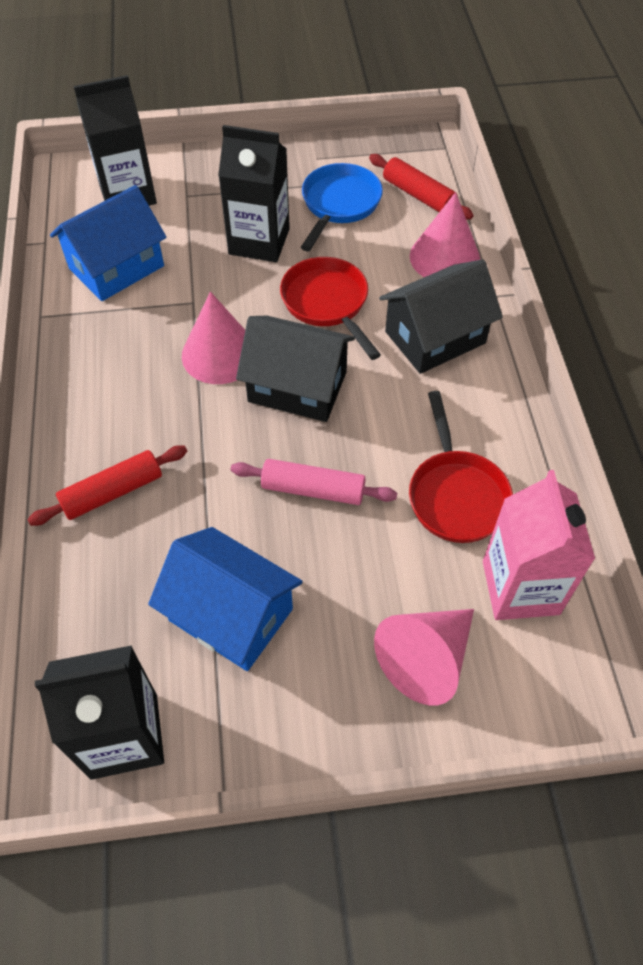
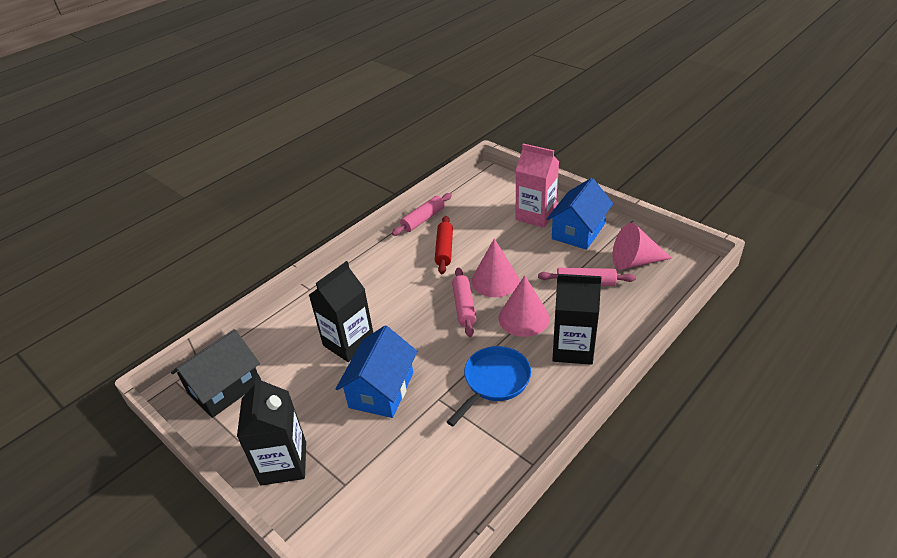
black house: 2 -> 1
pink rolling pin: 1 -> 3
red pan: 2 -> 0
red rolling pin: 2 -> 1

